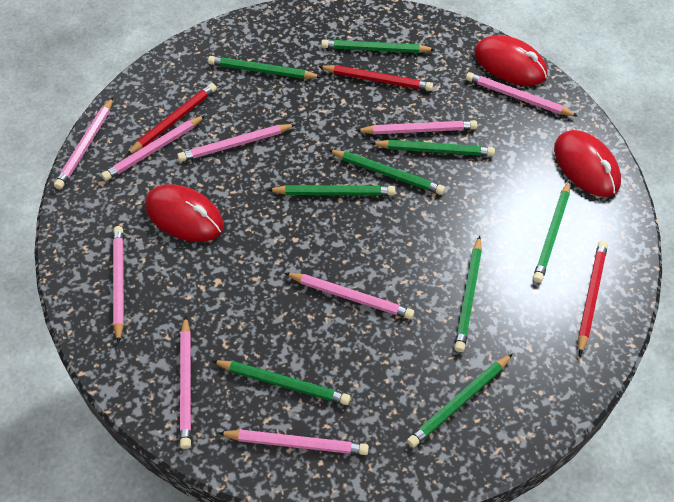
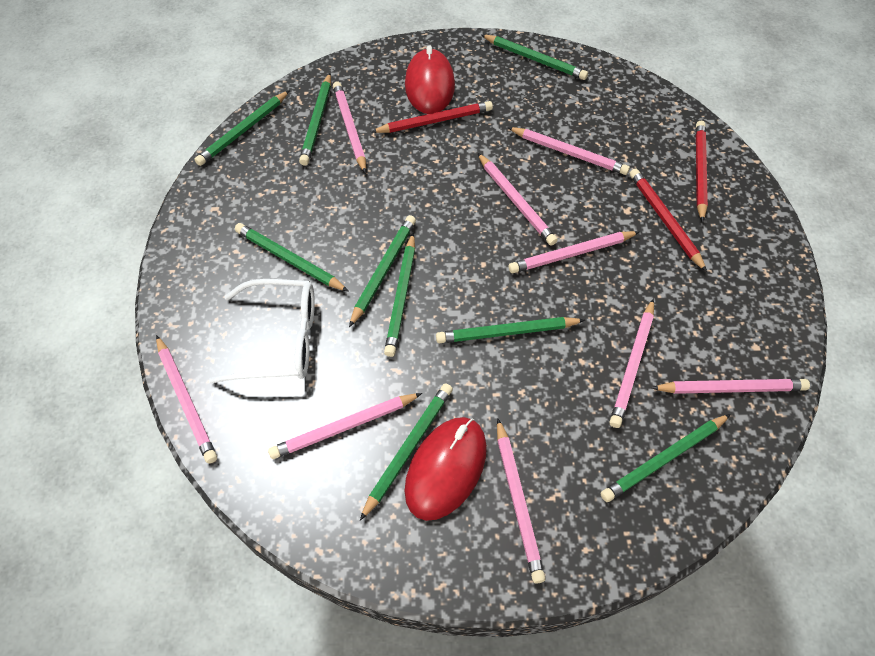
red mouse: 3 -> 2
white glasses: 0 -> 1

